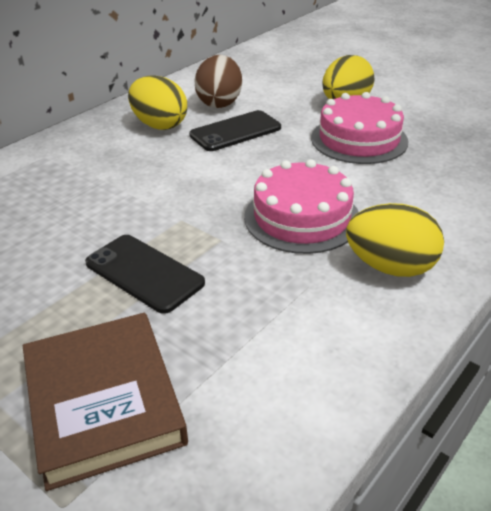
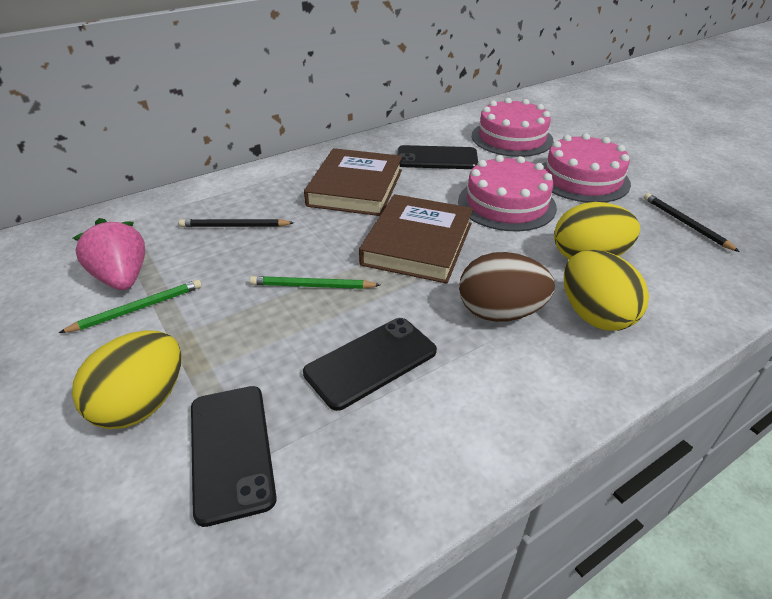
black pencil: 0 -> 2
black phone: 2 -> 3
brown book: 1 -> 2
green pencil: 0 -> 2
pink cake: 2 -> 3
pink strawberry: 0 -> 1

